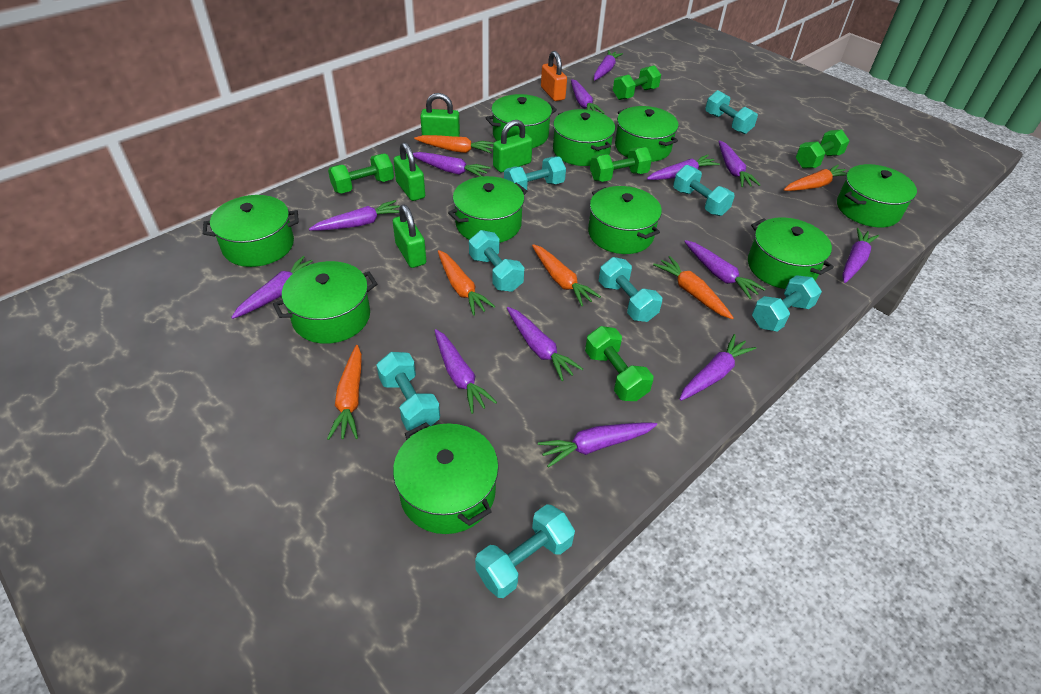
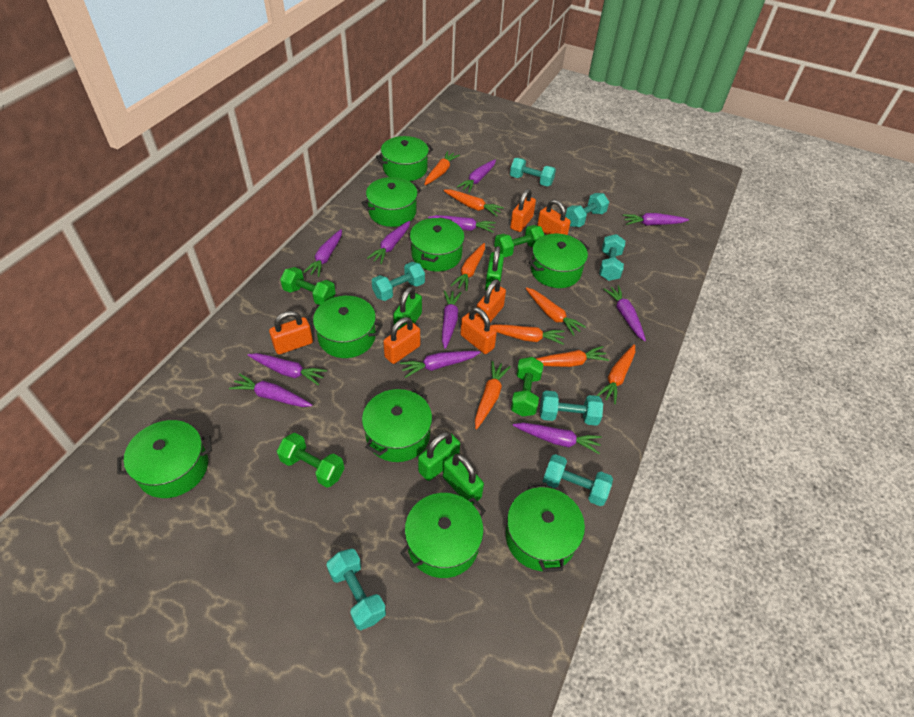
green dumbbell: 5 -> 4
green pot: 10 -> 9
orange carrot: 6 -> 8
orange padlock: 1 -> 6
purple carrot: 13 -> 11
turquoise dumbbell: 8 -> 7

